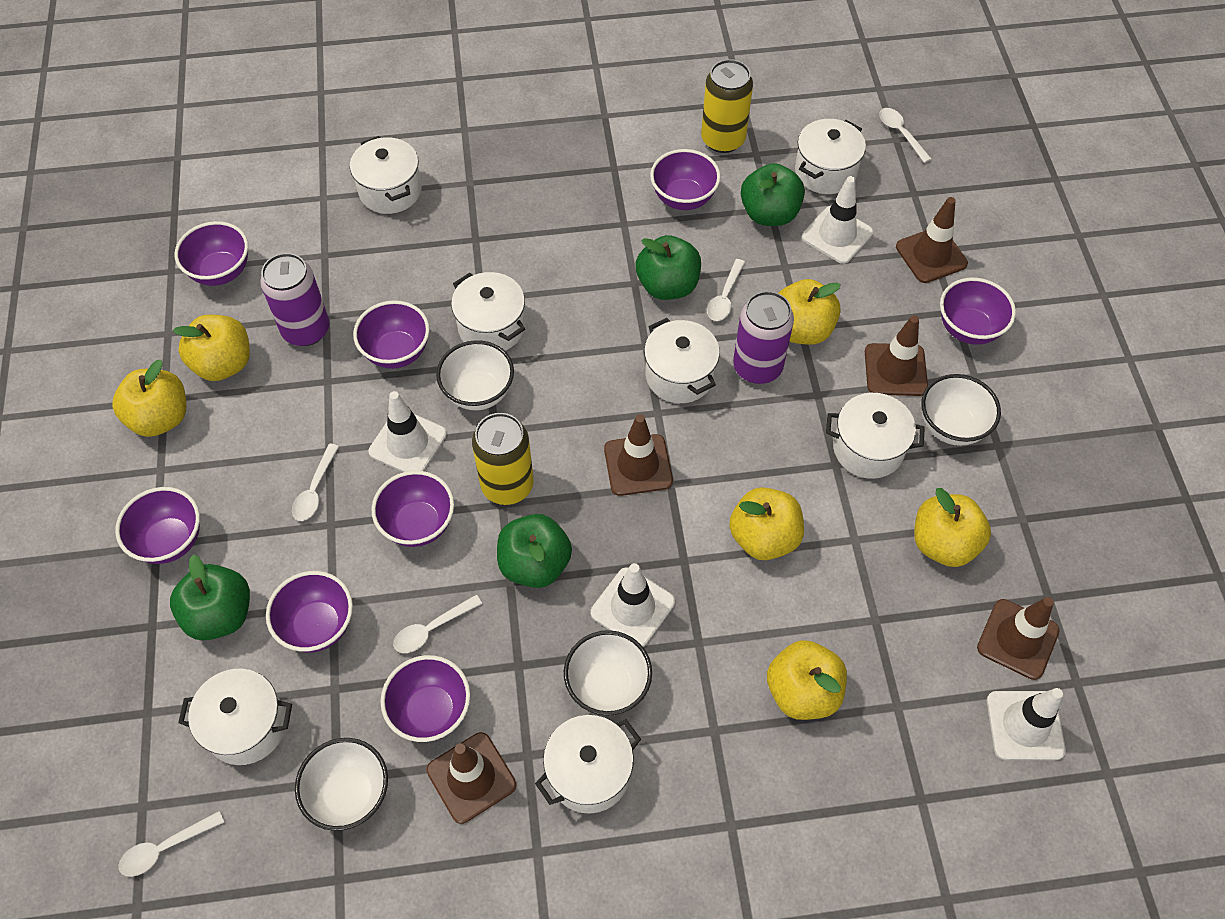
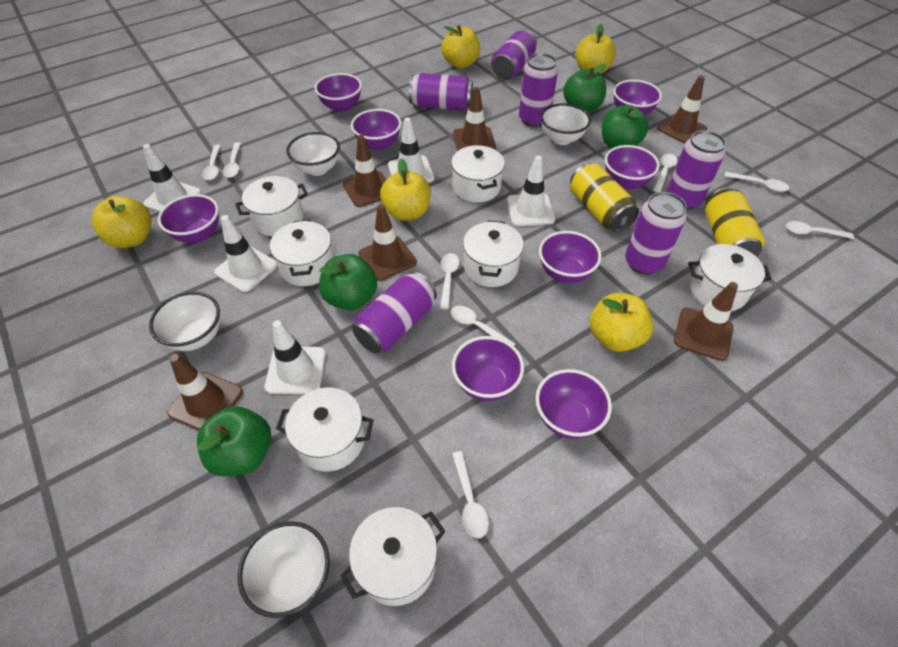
brown traffic cone: 5 -> 6
purple can: 2 -> 6
white spoon: 5 -> 8
white traffic cone: 4 -> 5
yellow apple: 6 -> 5

